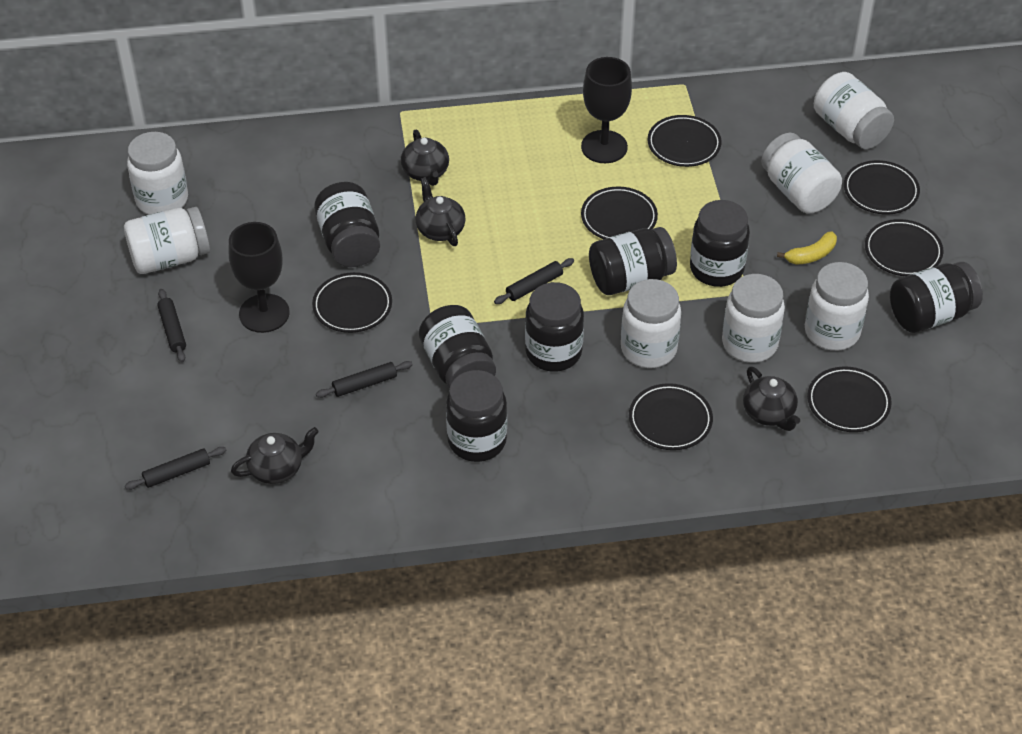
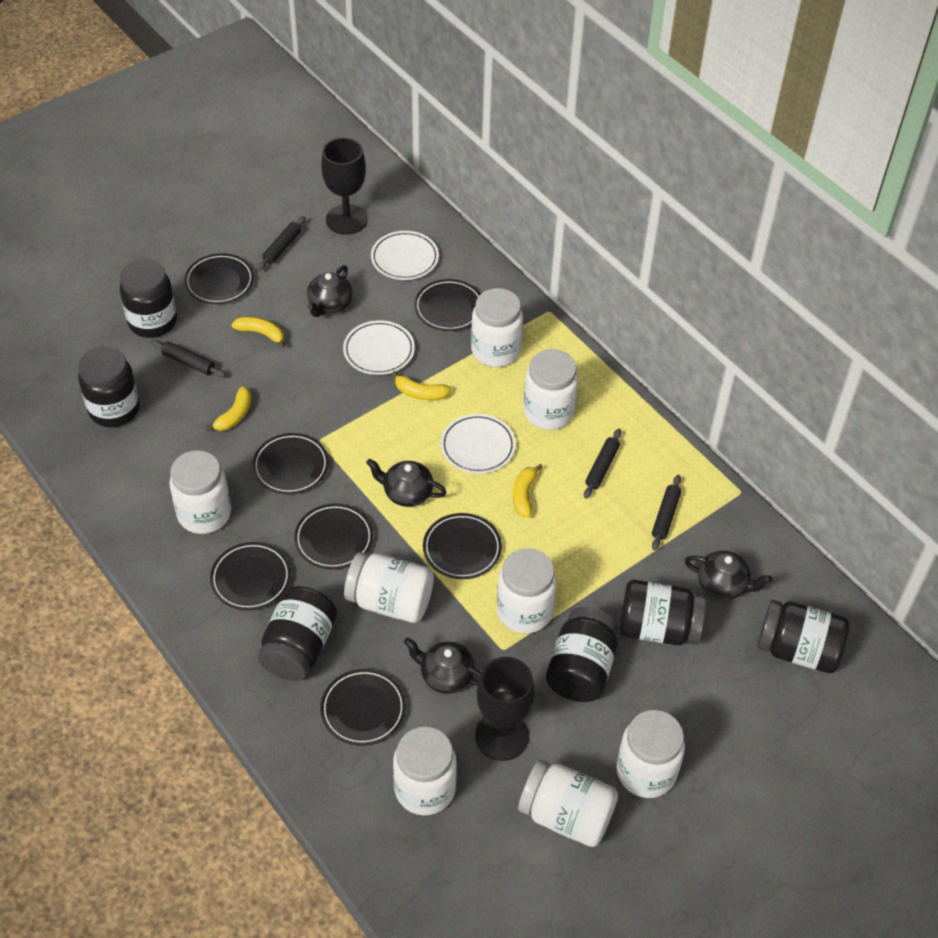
black jar: 7 -> 6
white jar: 7 -> 8
white plate: 0 -> 3
yellow banana: 1 -> 4

